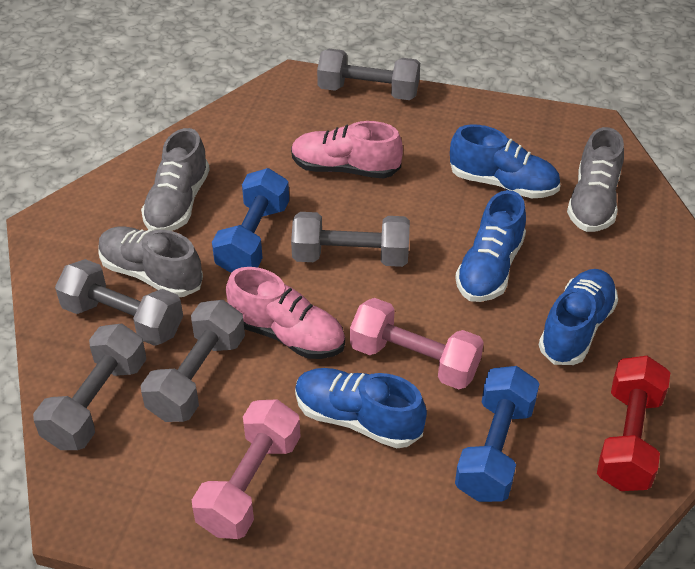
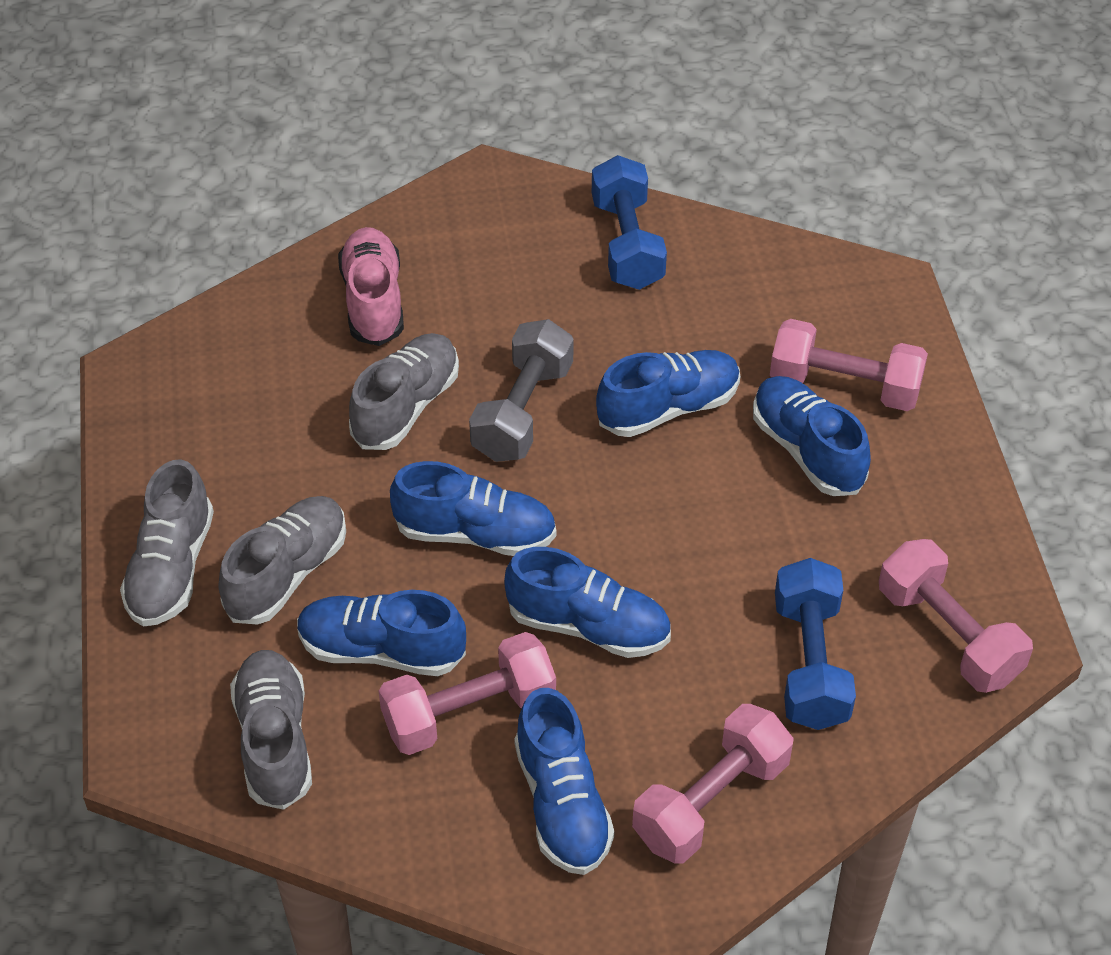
blue shoe: 4 -> 6
grey dumbbell: 5 -> 1
grey shoe: 3 -> 4
pink dumbbell: 2 -> 4
pink shoe: 2 -> 1
red dumbbell: 1 -> 0

